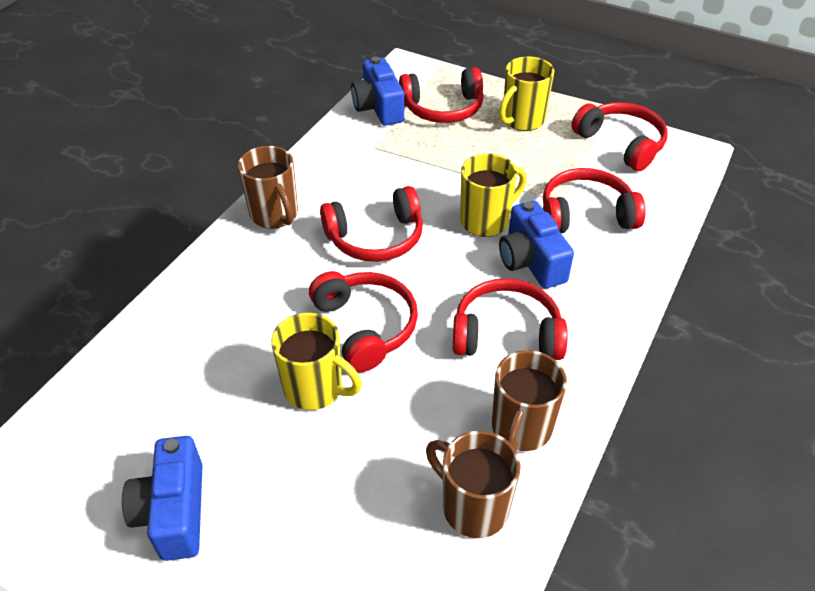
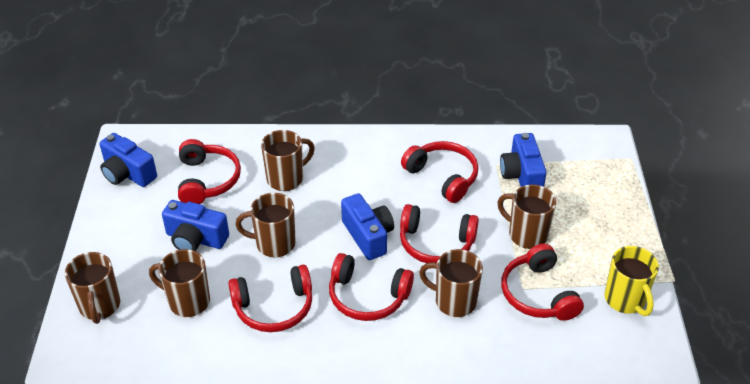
blue camera: 3 -> 4
brown mug: 3 -> 6
yellow mug: 3 -> 1

